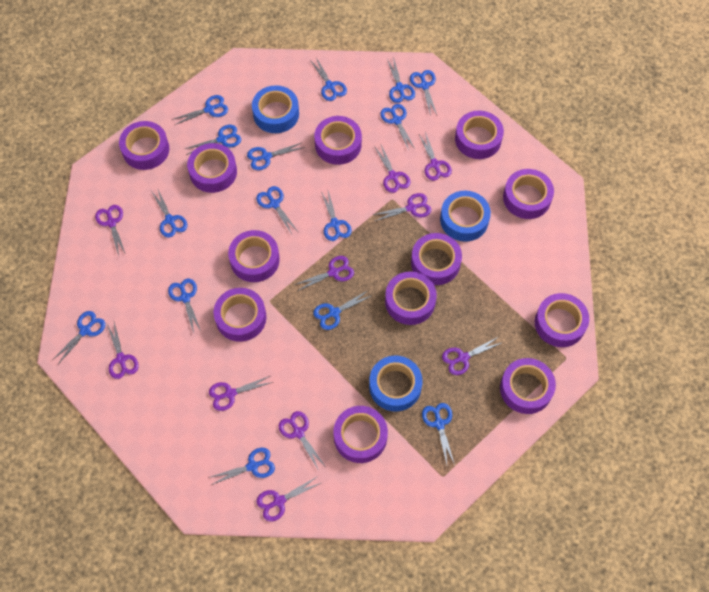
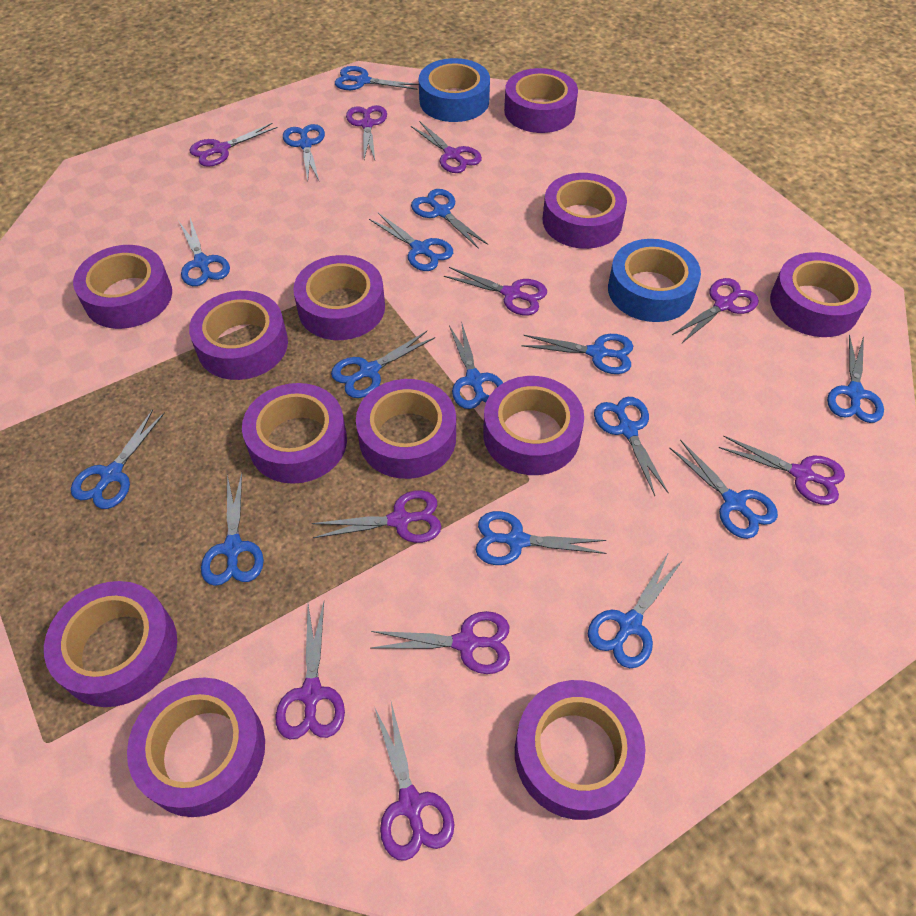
blue tape: 3 -> 2

